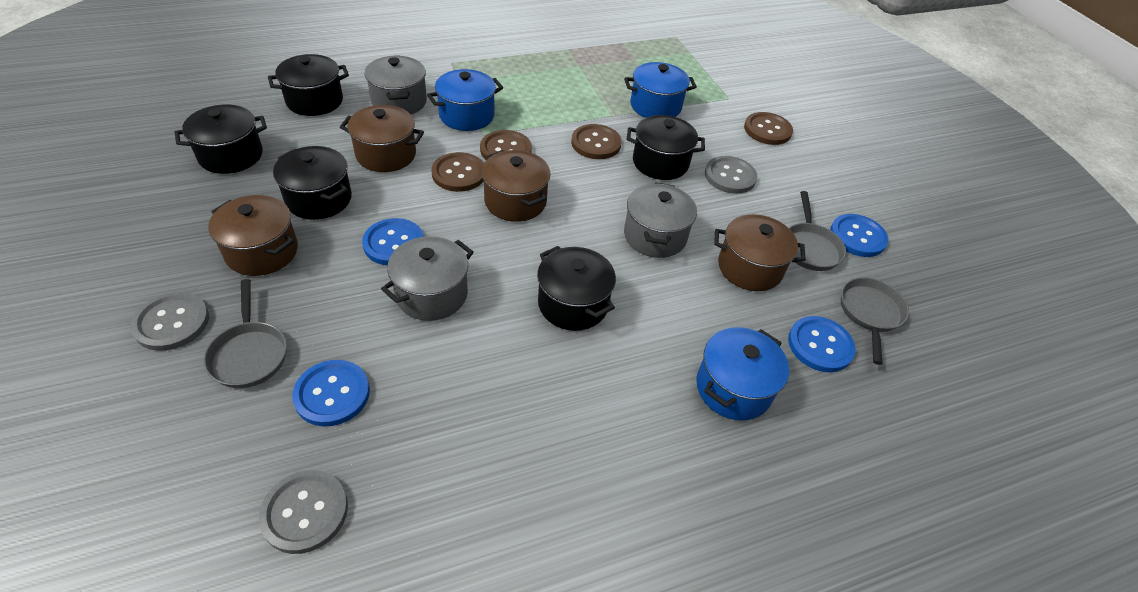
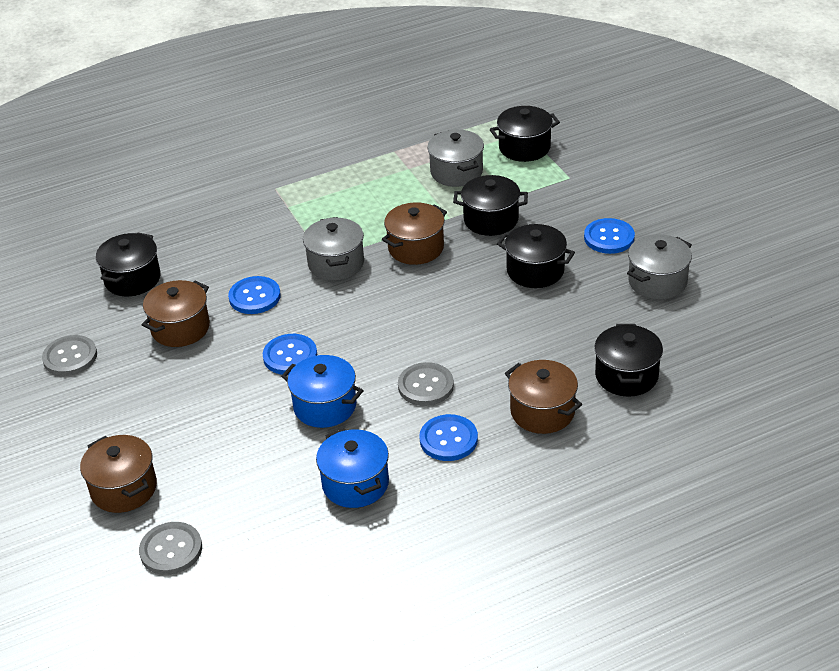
blue pot: 3 -> 2
brown button: 4 -> 0
grey pan: 3 -> 0

